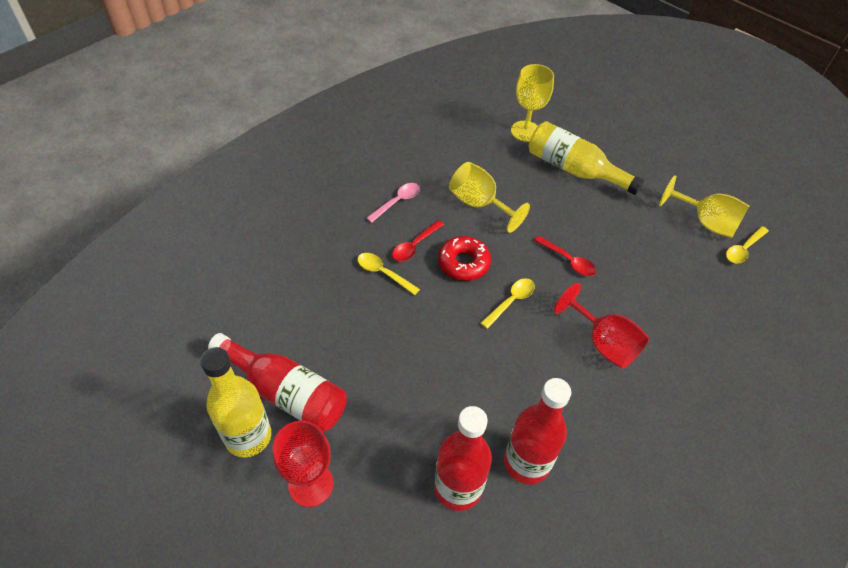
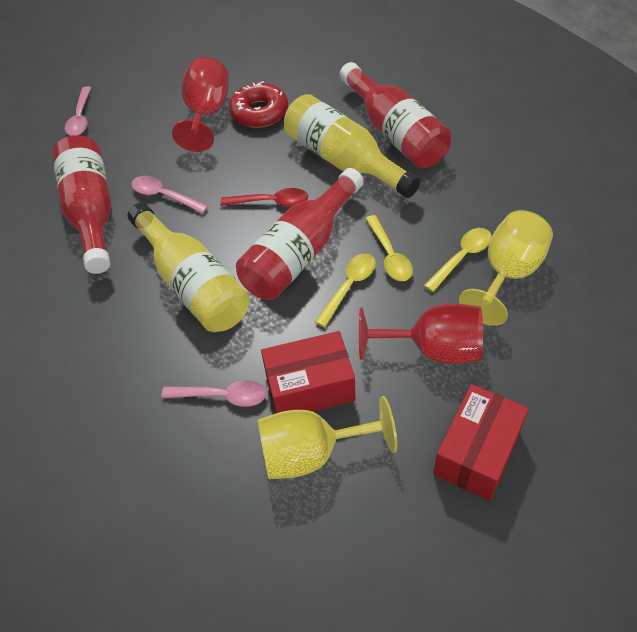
pink spoon: 1 -> 3
red box: 0 -> 2
red spoon: 2 -> 1
yellow goblet: 3 -> 2

